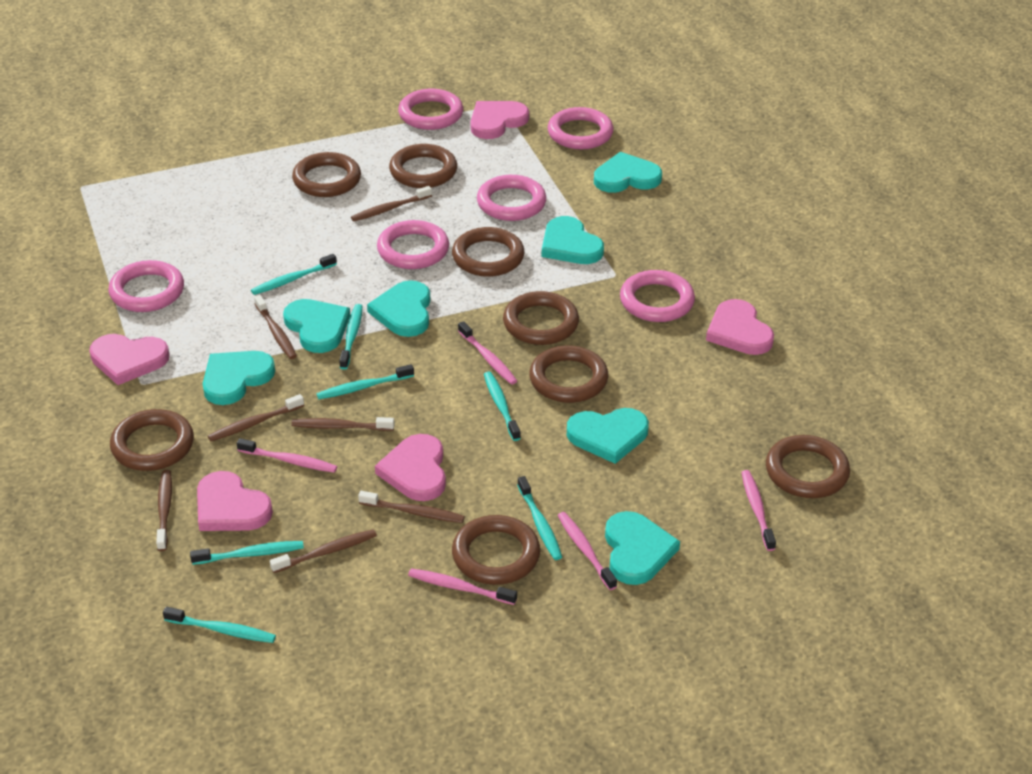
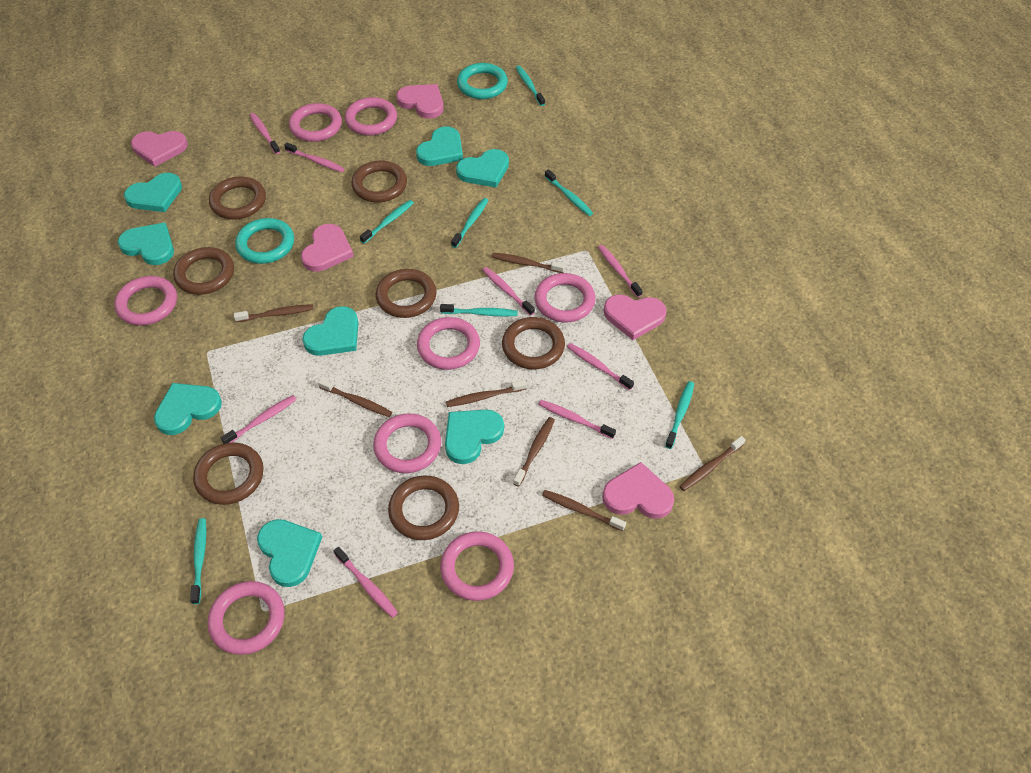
brown ring: 8 -> 7
pink ring: 6 -> 8
pink toothbrush: 5 -> 8
turquoise heart: 7 -> 8
turquoise ring: 0 -> 2

